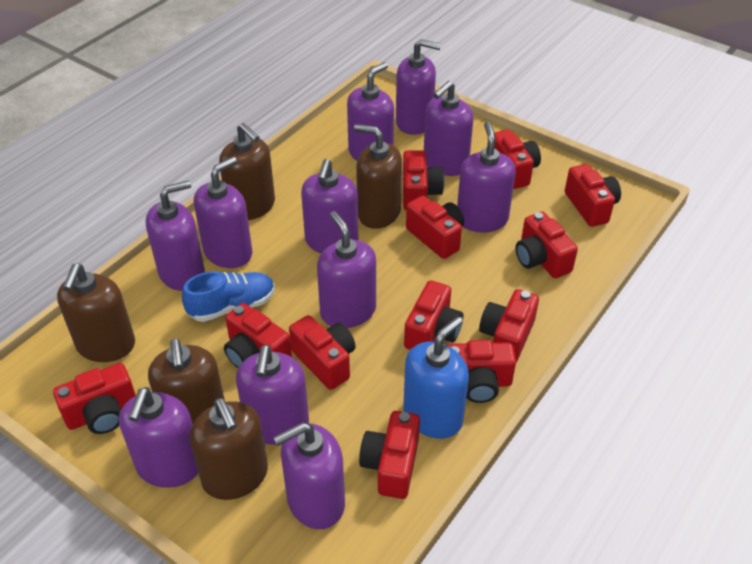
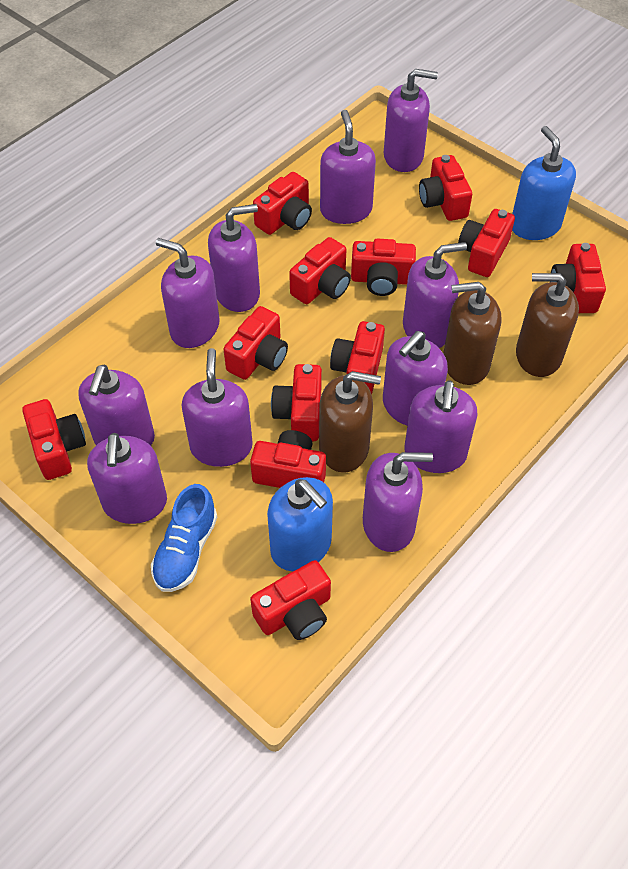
blue soap dispenser: 1 -> 2
brown soap dispenser: 5 -> 3

